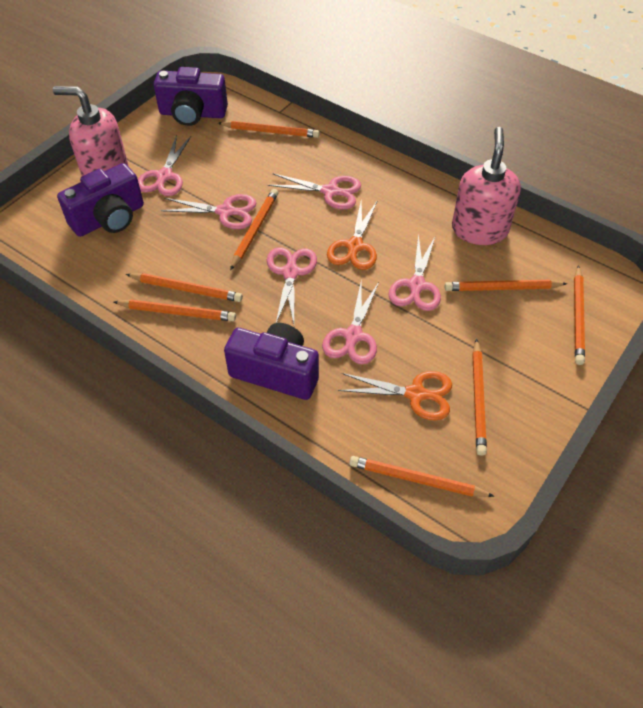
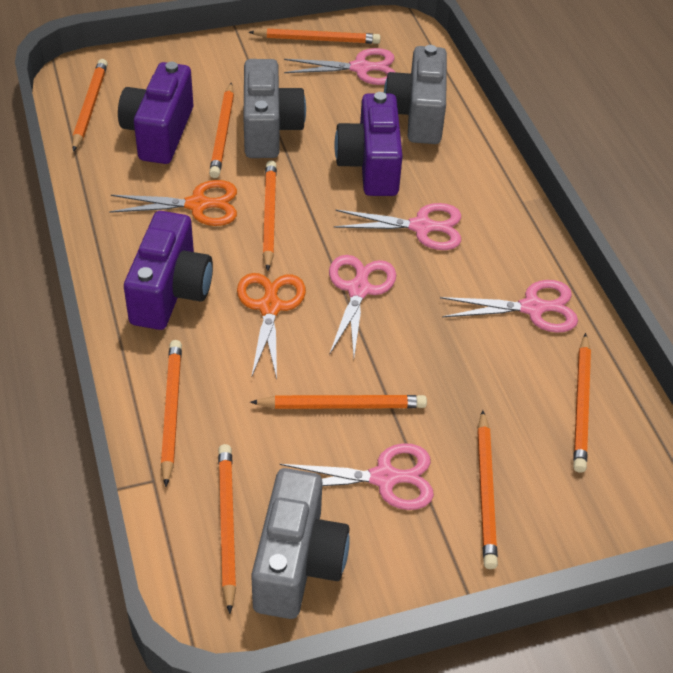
grey camera: 0 -> 3
orange pencil: 8 -> 9
pink scissors: 6 -> 5
pink soap dispenser: 2 -> 0

